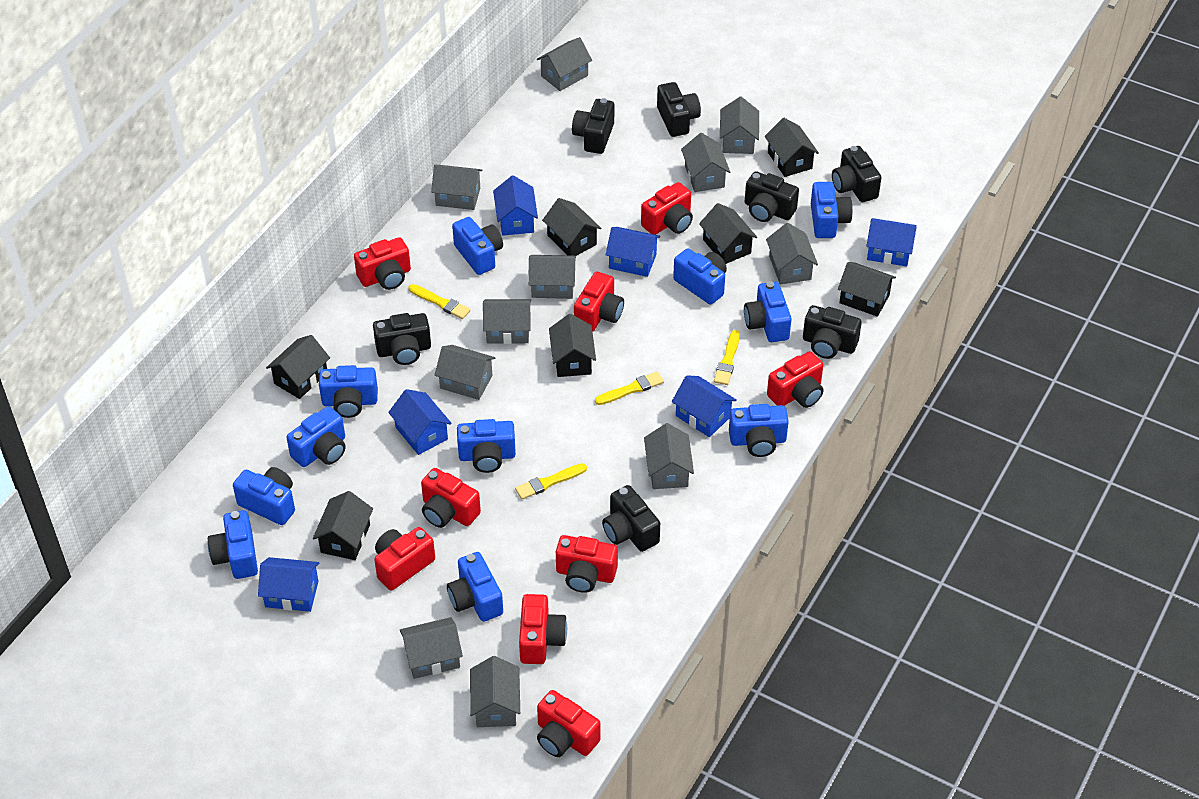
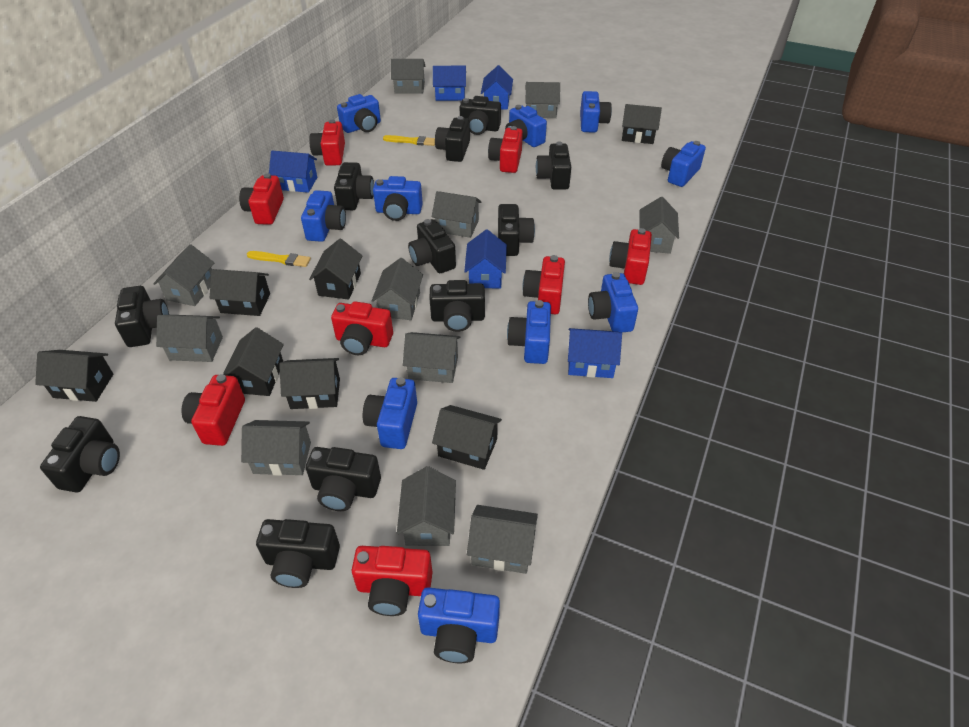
black camera: 7 -> 11
blue camera: 11 -> 10
blue house: 6 -> 5
red camera: 9 -> 8
yellow brush: 4 -> 2

